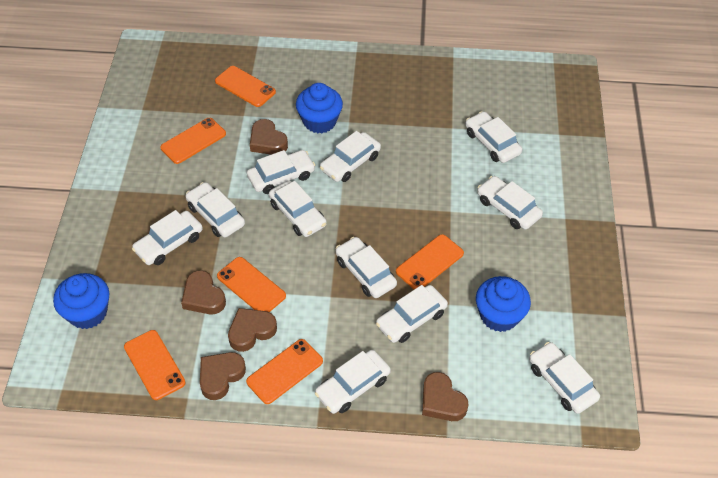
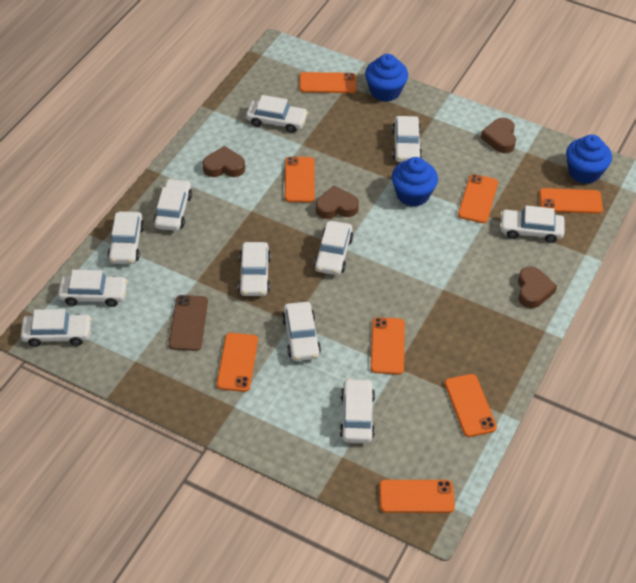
brown heart: 5 -> 4
brown phone: 0 -> 1
orange phone: 6 -> 8

